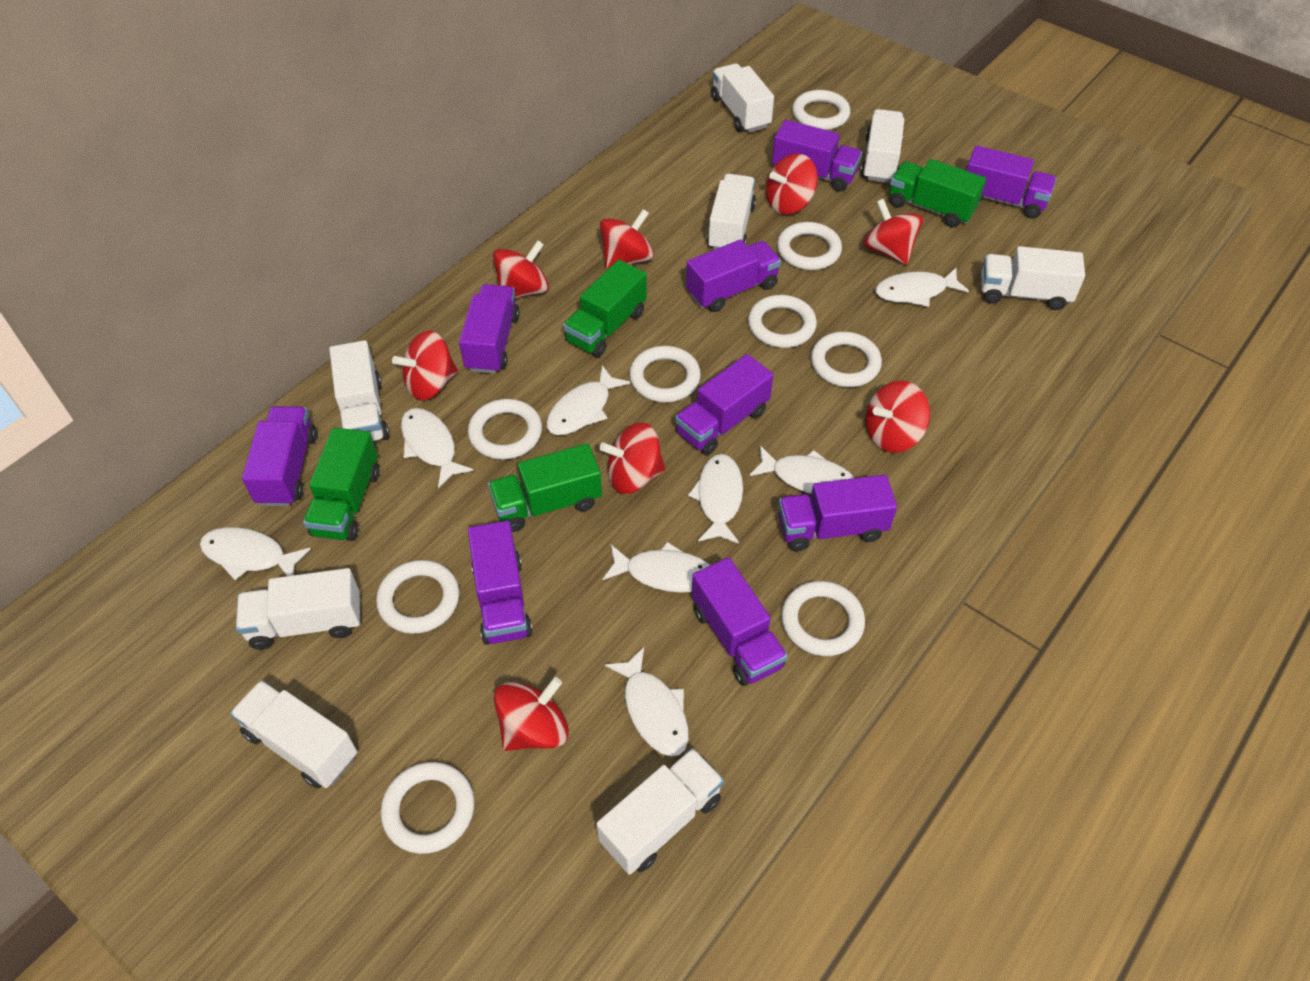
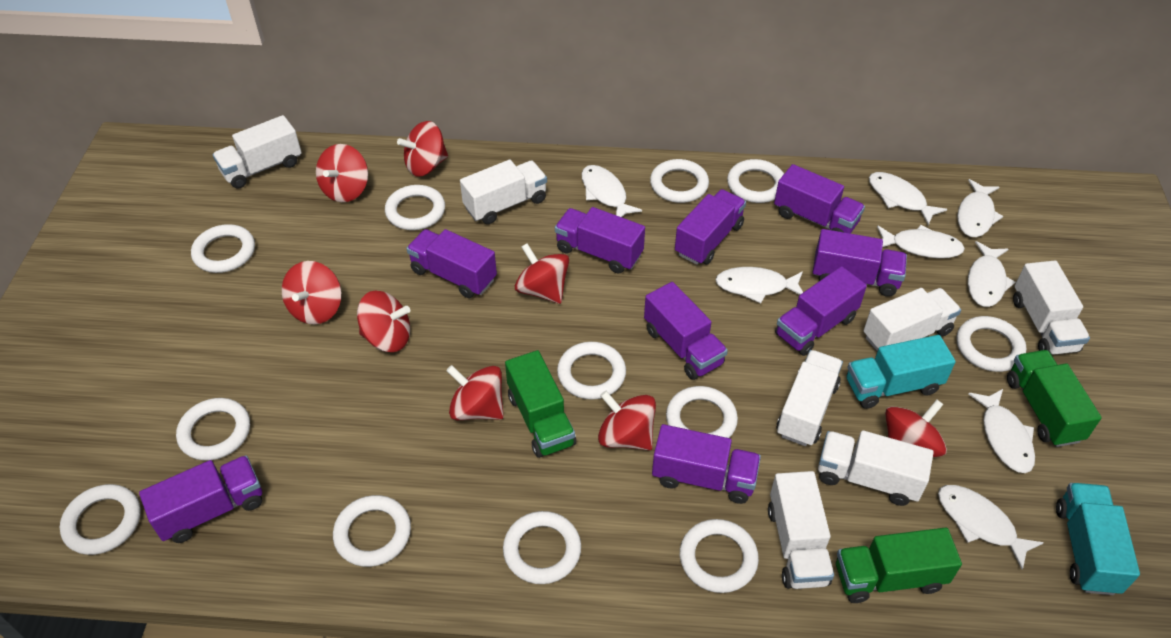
green truck: 4 -> 3
turquoise truck: 0 -> 2
white ring: 9 -> 12
white truck: 8 -> 7

